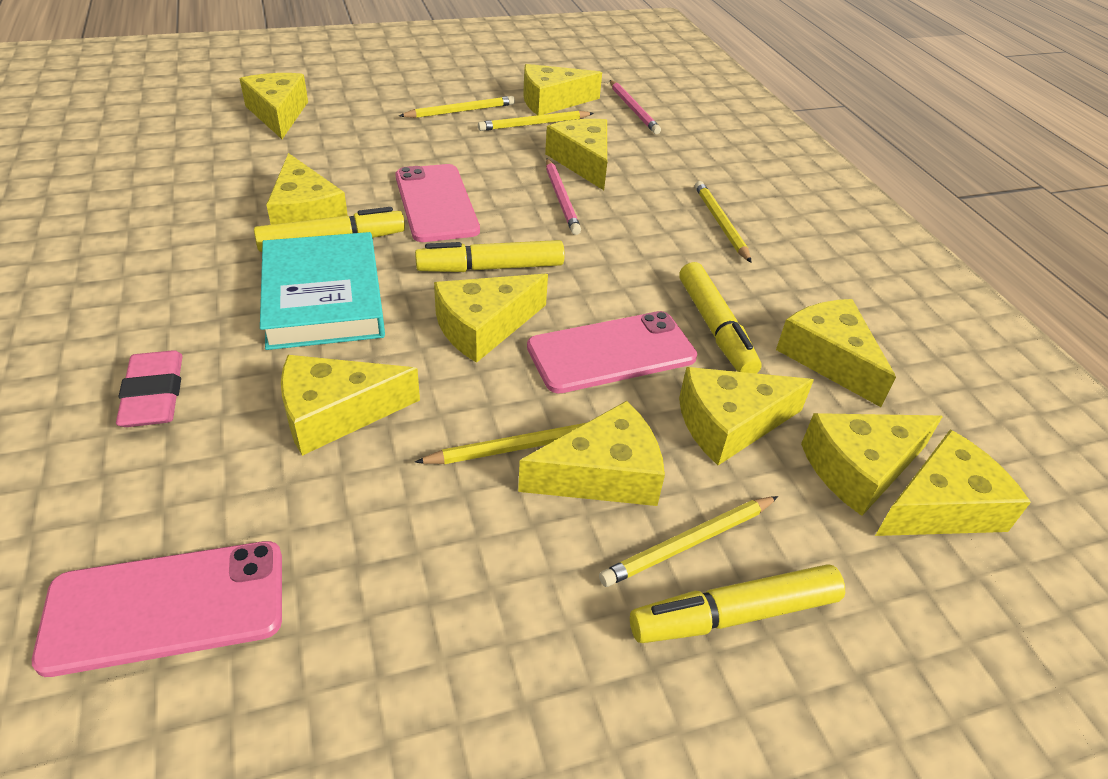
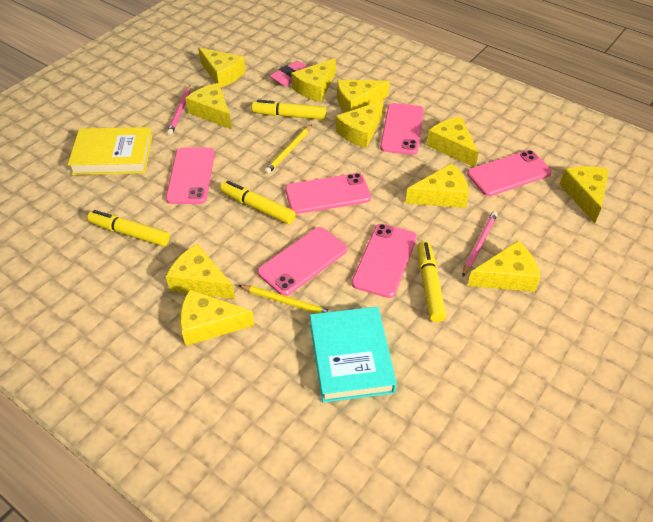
pink phone: 3 -> 6
yellow book: 0 -> 1
yellow pencil: 5 -> 2

